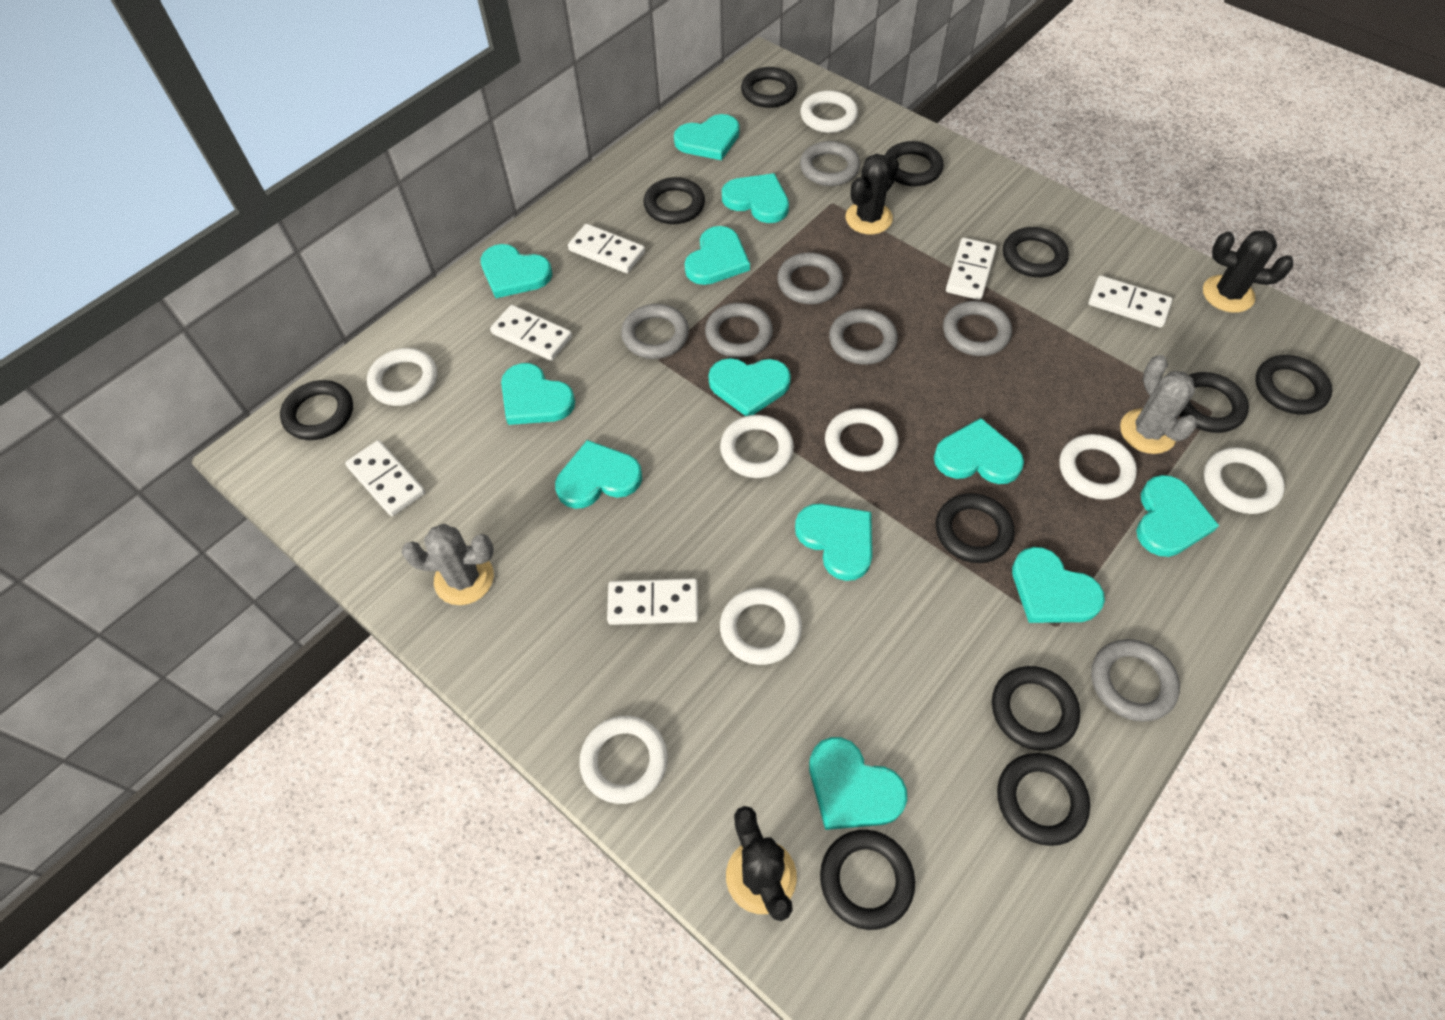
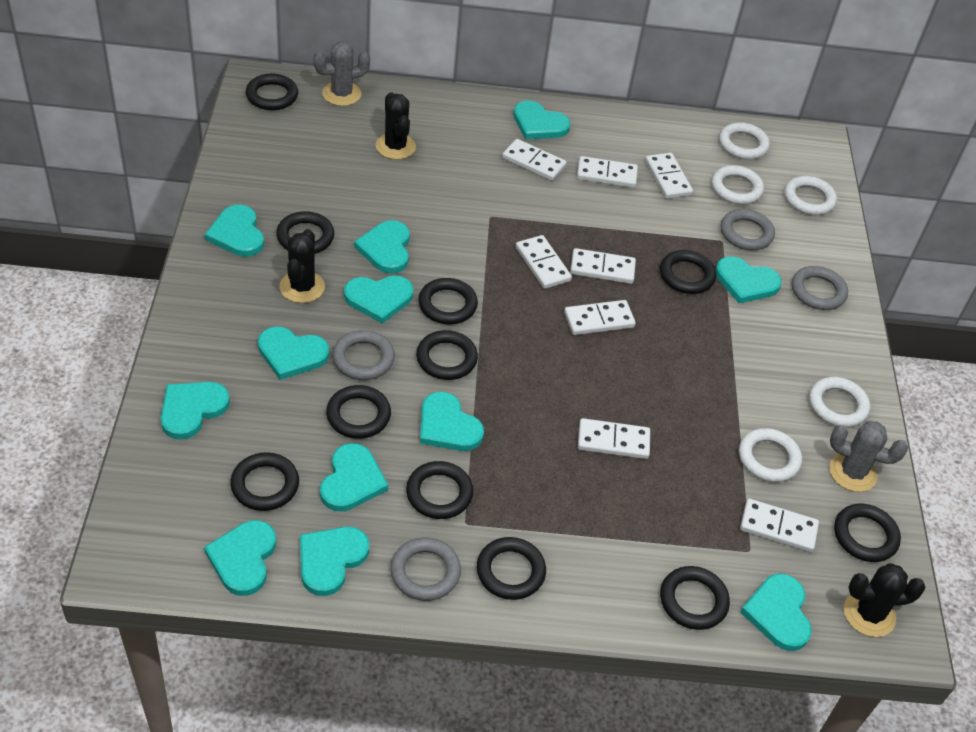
grey ring: 7 -> 4
white domino: 6 -> 8
white ring: 8 -> 5

